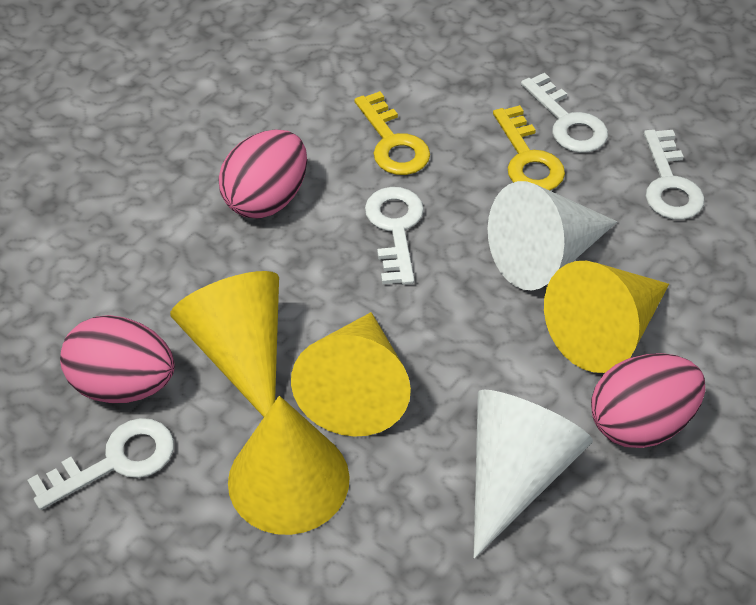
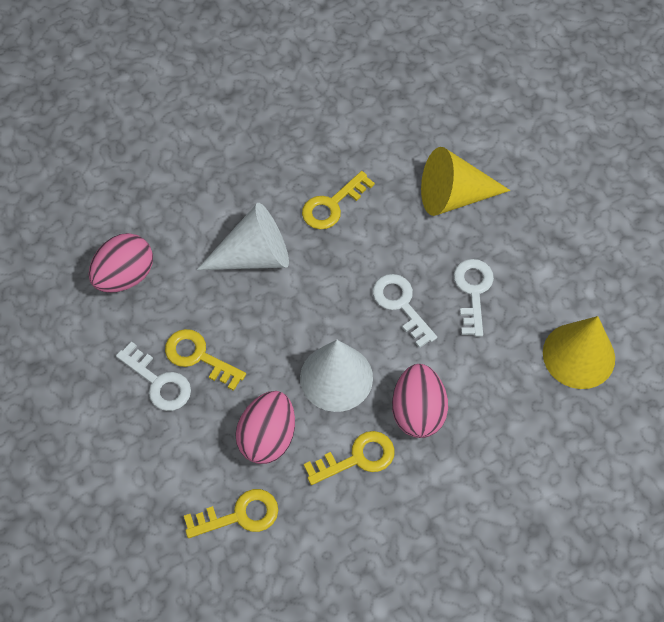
white key: 4 -> 3
yellow cone: 4 -> 2
yellow key: 2 -> 4

